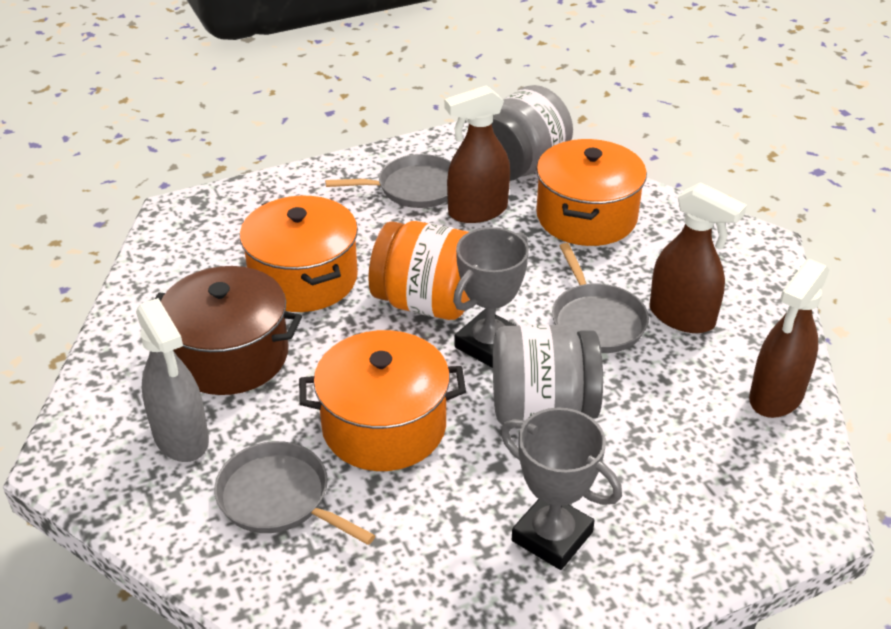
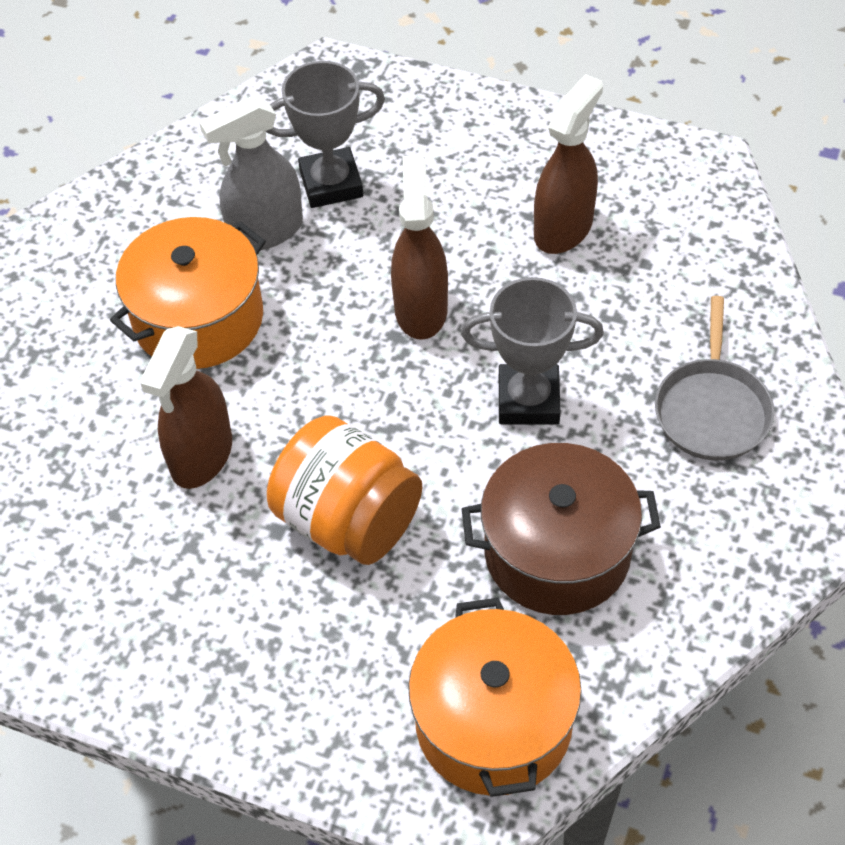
grey jar: 2 -> 0
grey pan: 3 -> 1
orange pot: 3 -> 2

